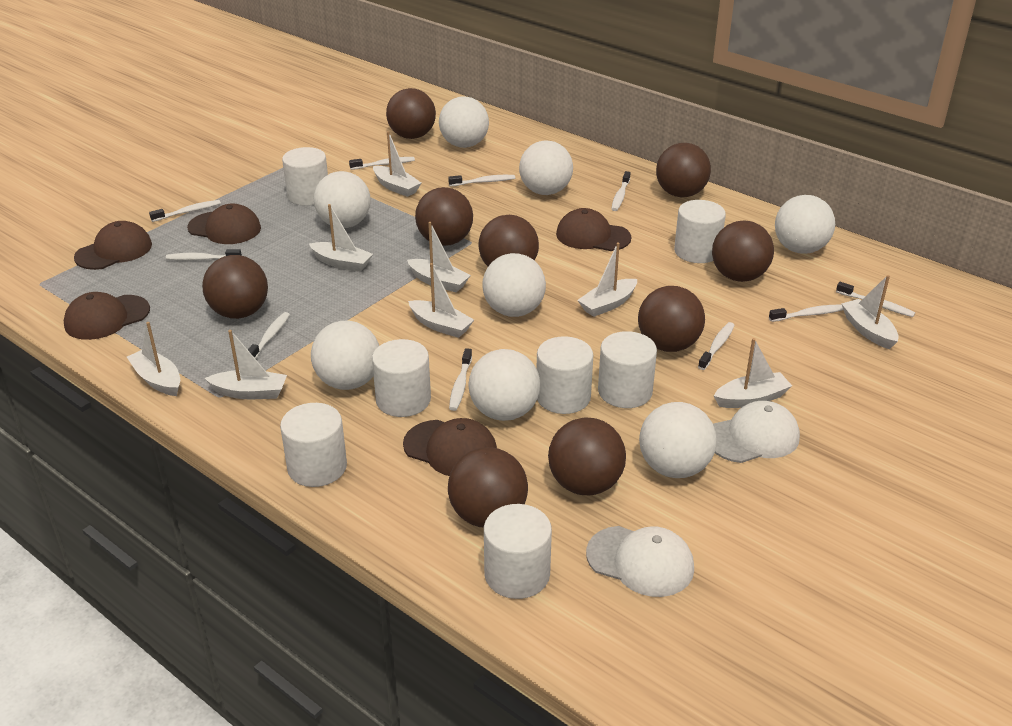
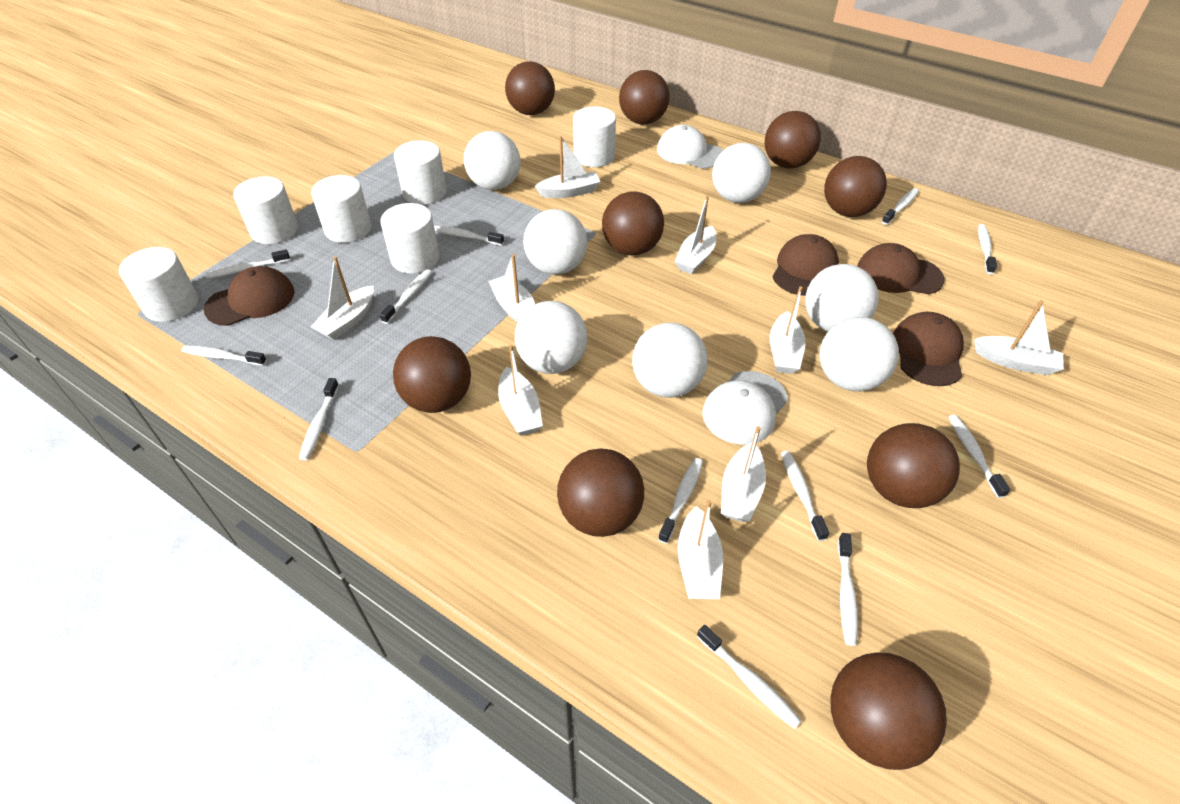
brown cap: 5 -> 4
white ball: 8 -> 7
white cylinder: 7 -> 6
white toothbrush: 10 -> 12

